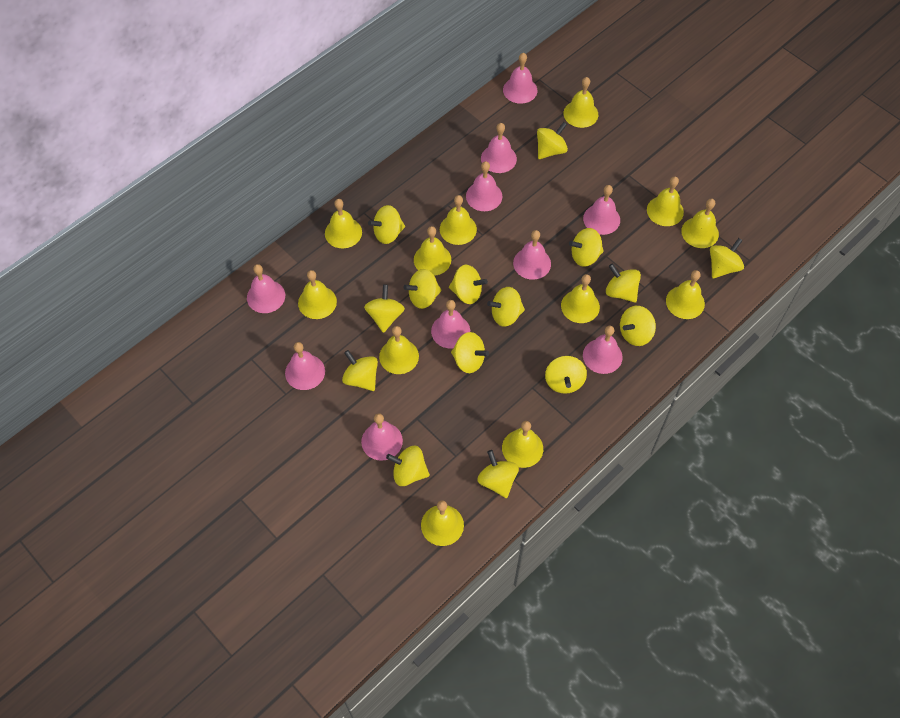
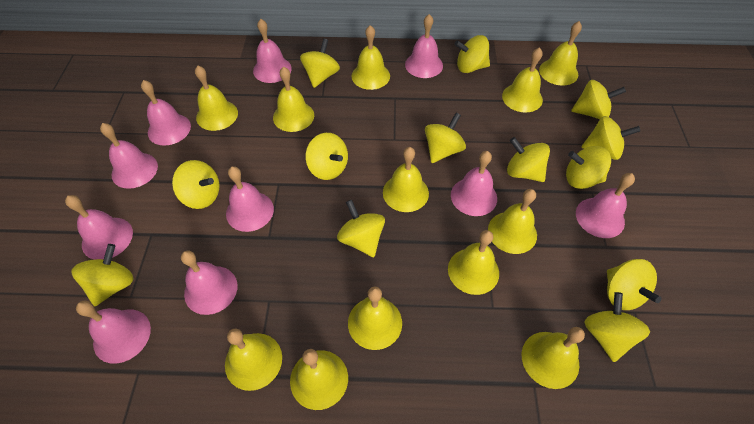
yellow spinning top: 15 -> 13

